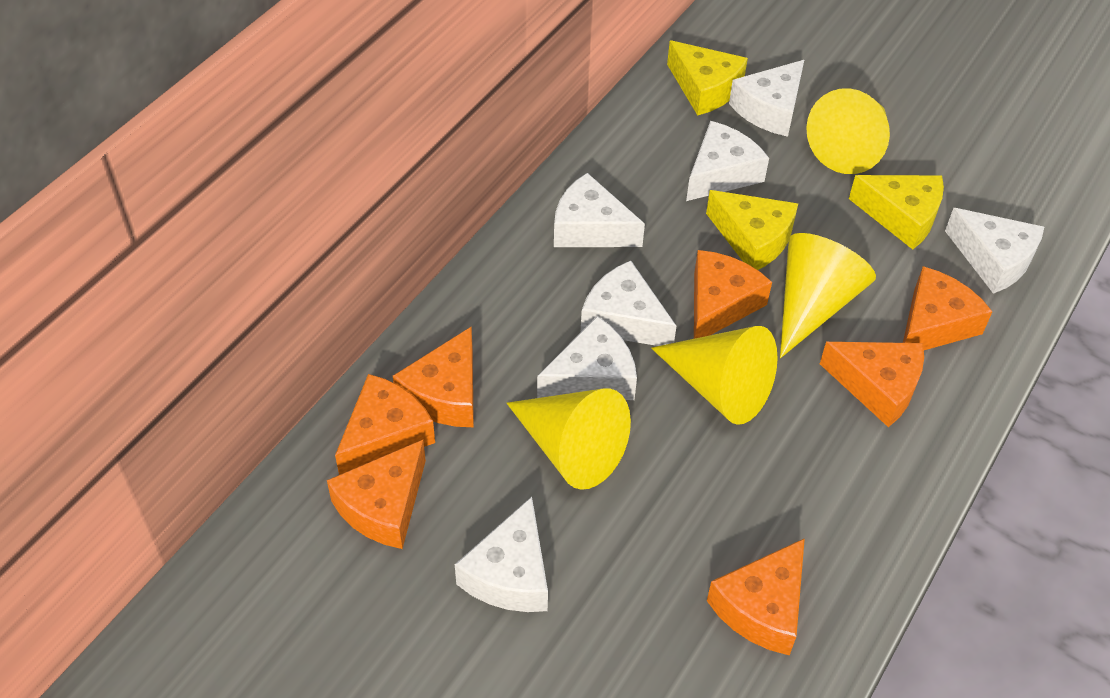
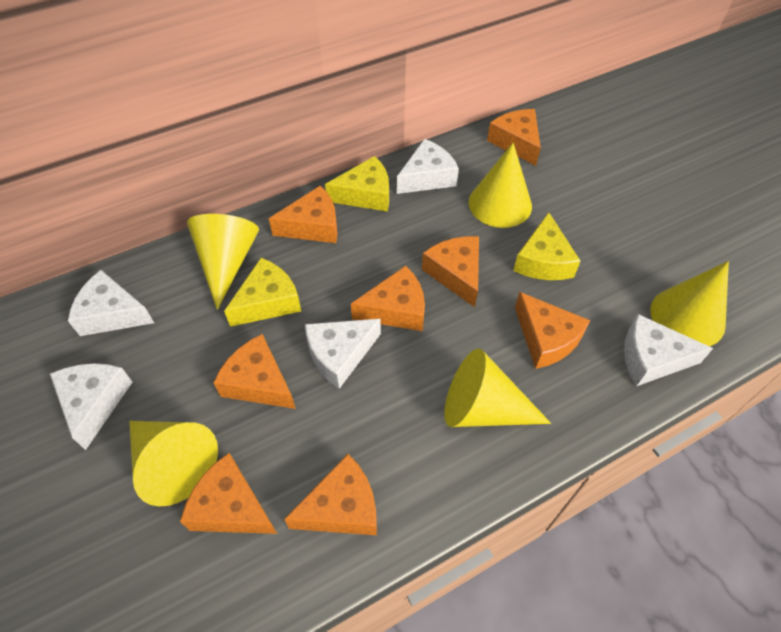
orange cheese: 7 -> 8
white cheese: 7 -> 5
yellow cone: 4 -> 5

